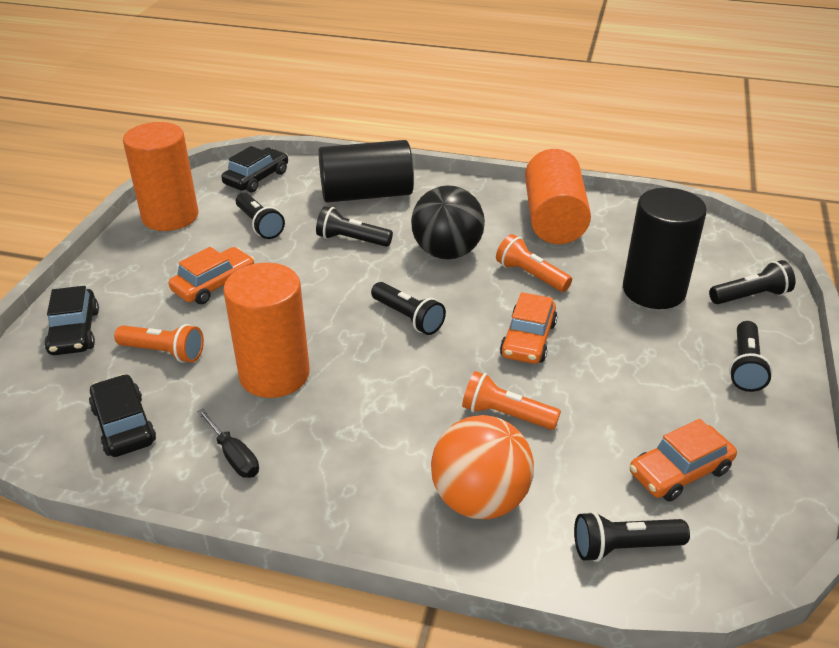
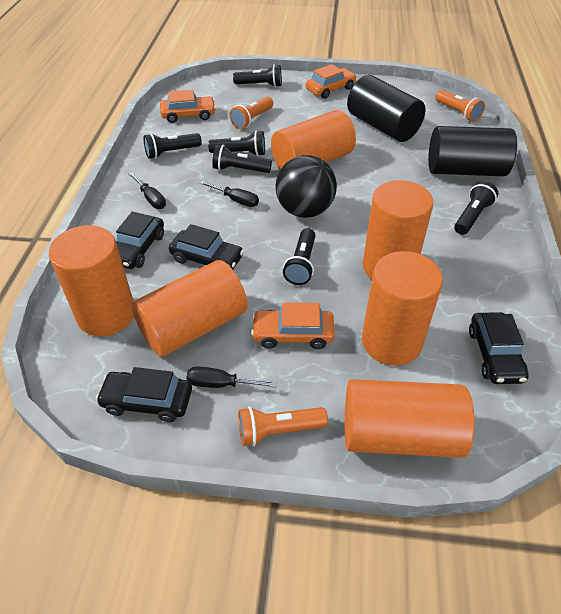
black car: 3 -> 4
black screwdriver: 1 -> 3
orange ball: 1 -> 0
orange cylinder: 3 -> 6

